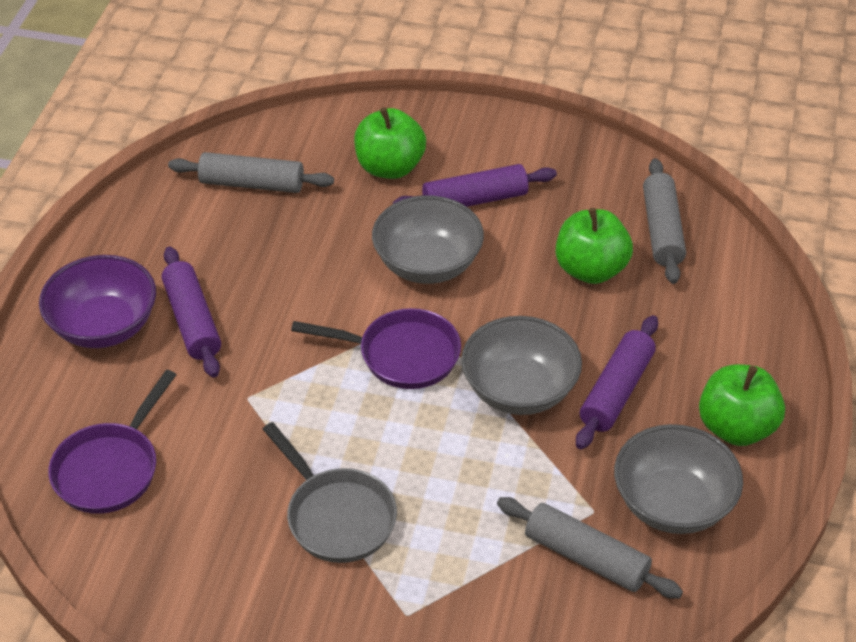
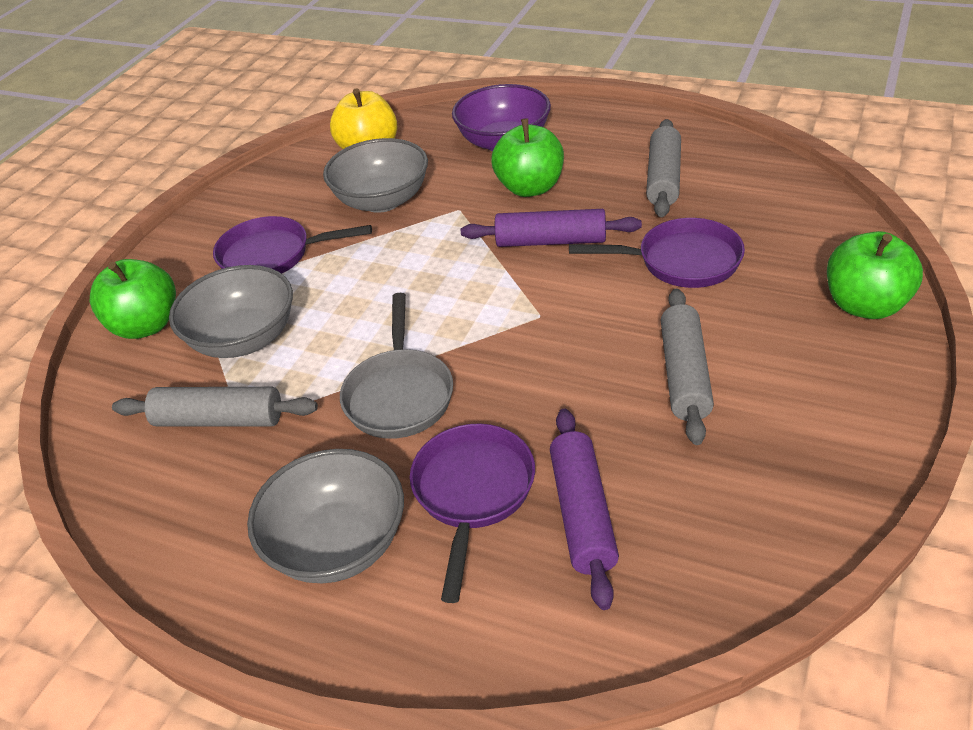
purple pan: 2 -> 3
purple rolling pin: 3 -> 2
yellow apple: 0 -> 1

